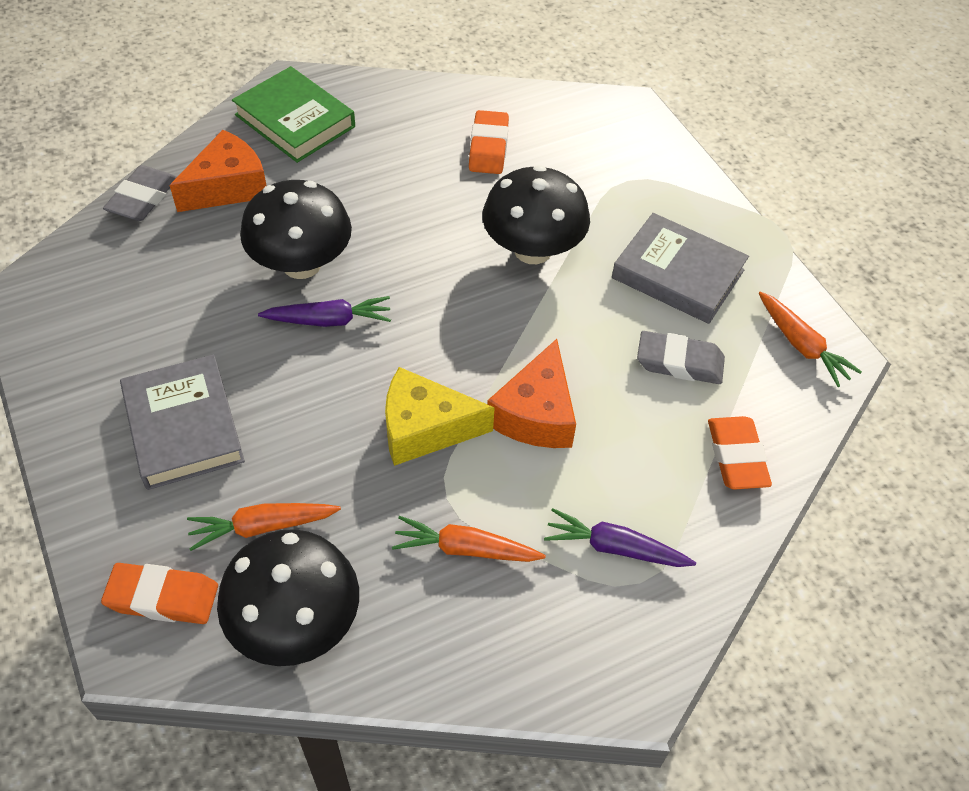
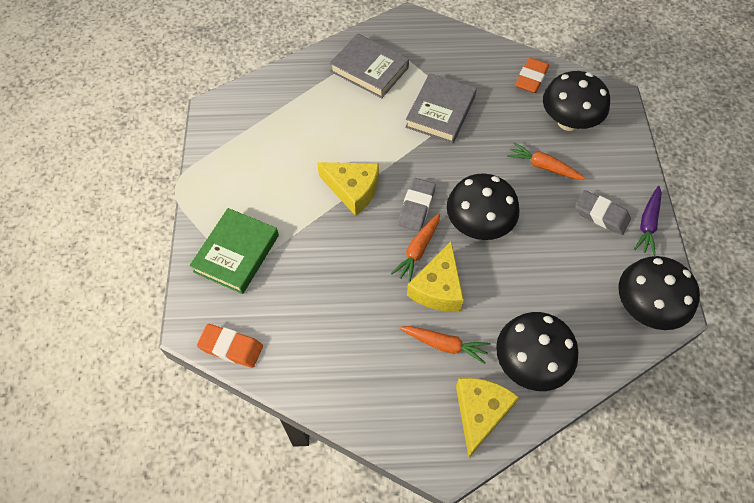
black mushroom: 3 -> 4
orange cheese: 2 -> 0
orange eraser: 3 -> 2
purple carrot: 2 -> 1
yellow cheese: 1 -> 3

